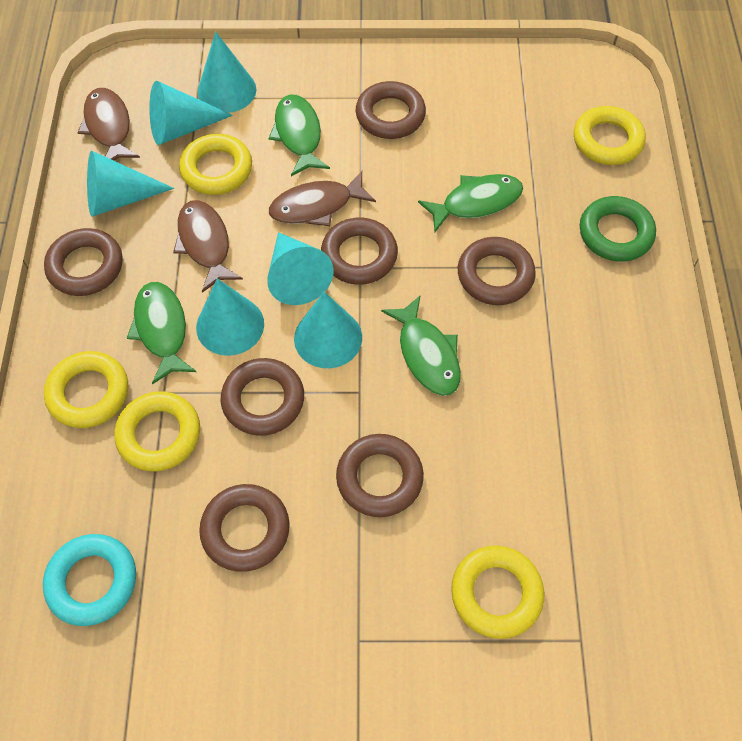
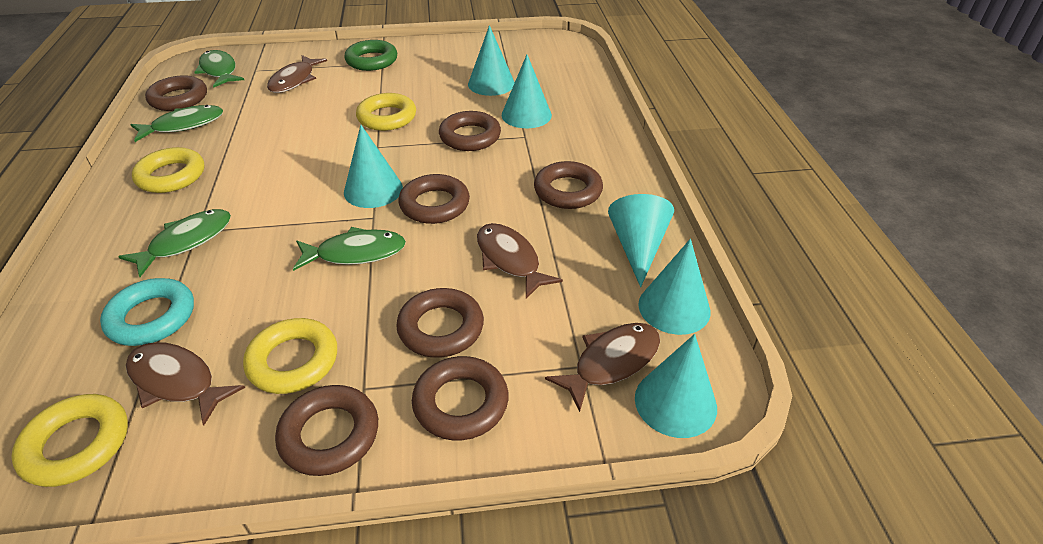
brown fish: 3 -> 4
yellow ring: 5 -> 4

